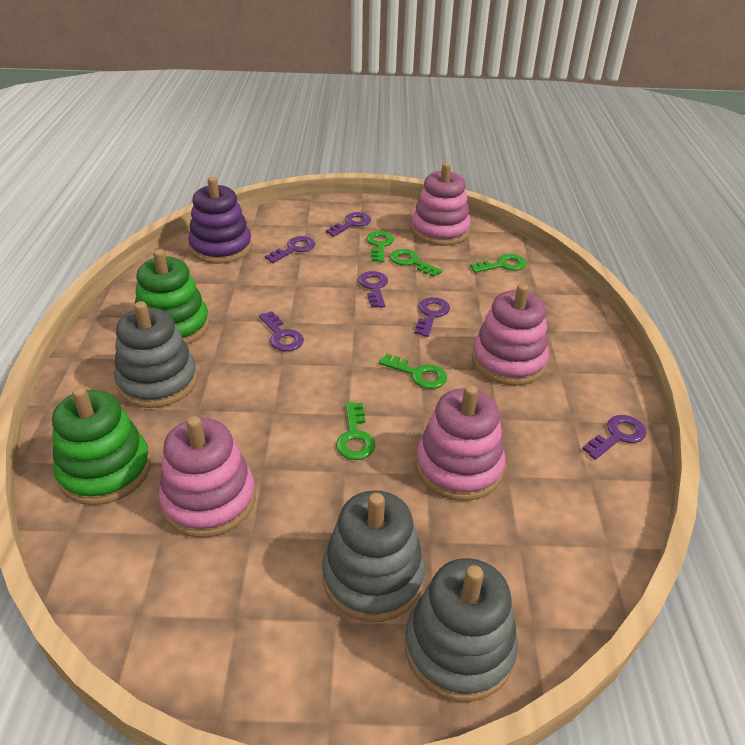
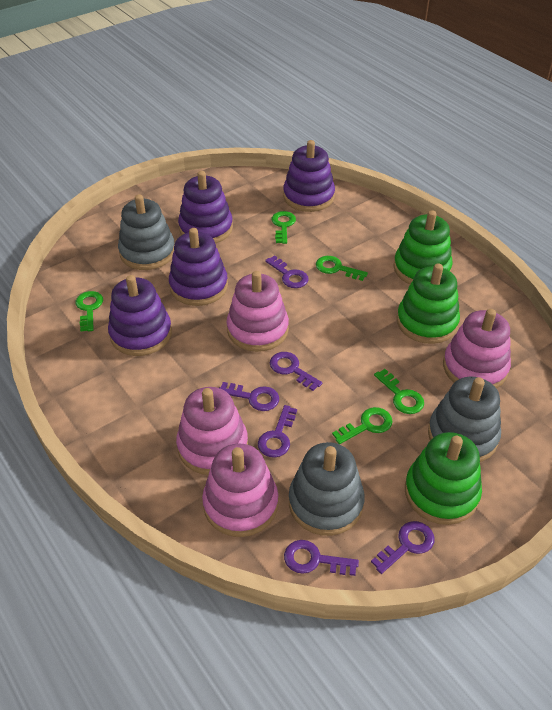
green stacking toy: 2 -> 3
purple stacking toy: 1 -> 4

